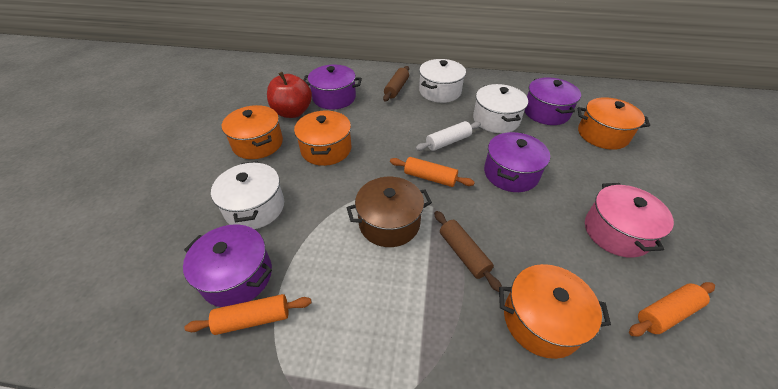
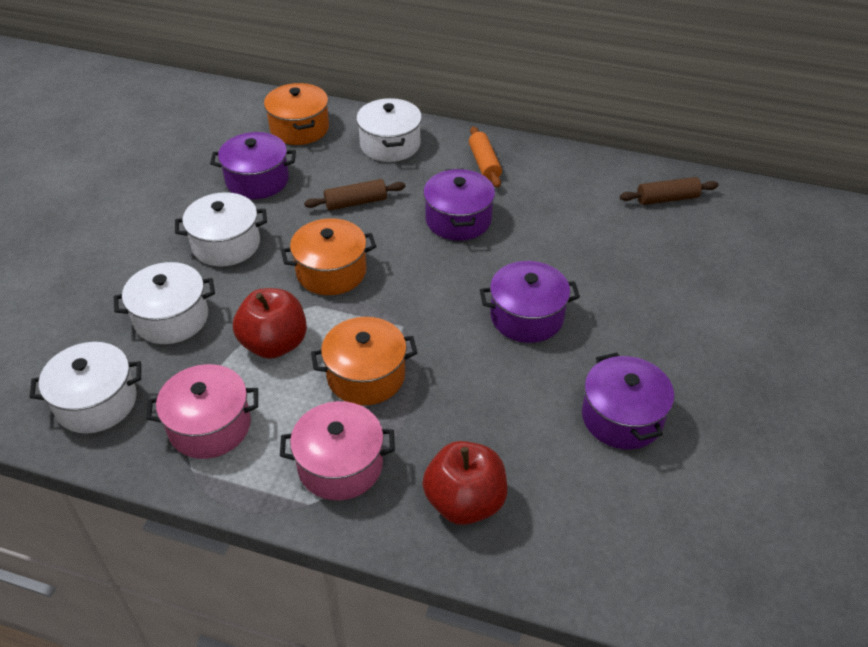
brown pot: 1 -> 0
orange pot: 4 -> 3
orange rolling pin: 3 -> 1
pink pot: 1 -> 2
red apple: 1 -> 2
white pot: 3 -> 4
white rolling pin: 1 -> 0

